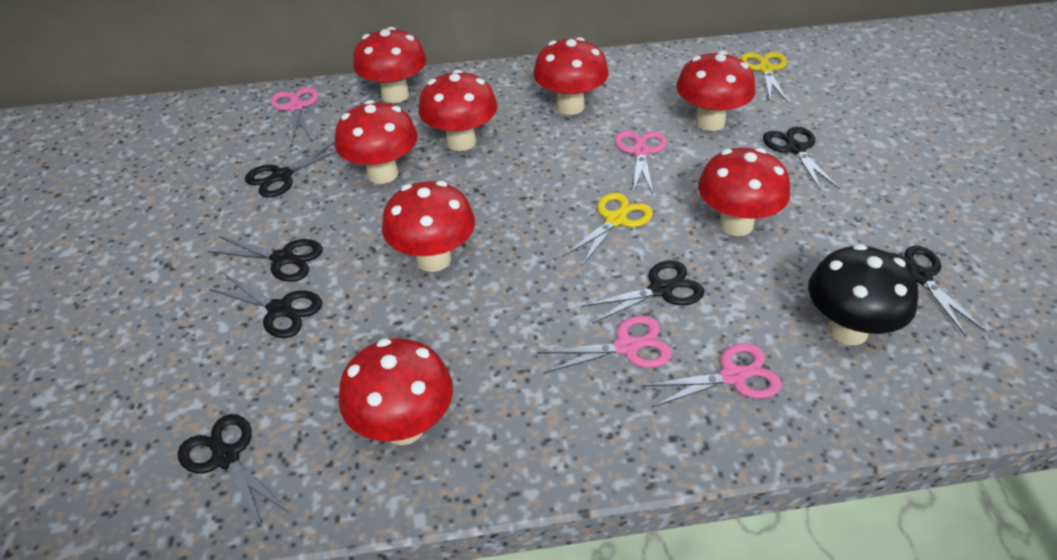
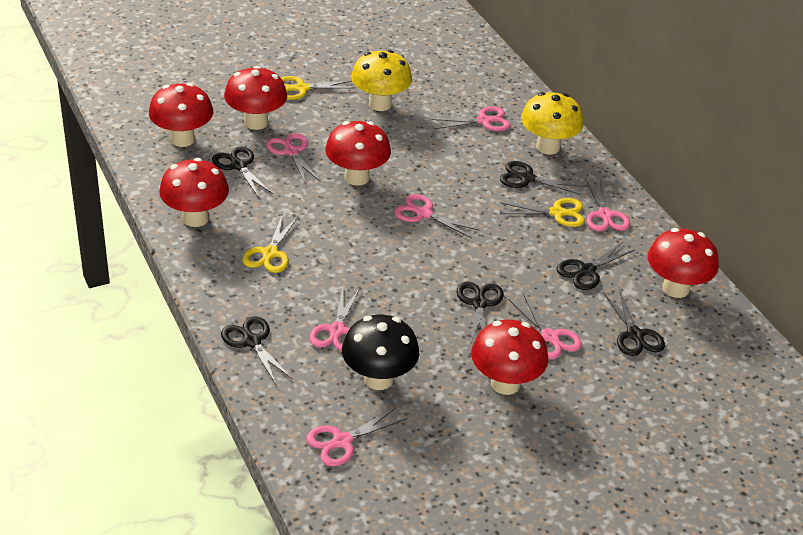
black scissors: 7 -> 6
pink scissors: 4 -> 7
red mushroom: 8 -> 6
yellow mushroom: 0 -> 2
yellow scissors: 2 -> 3

